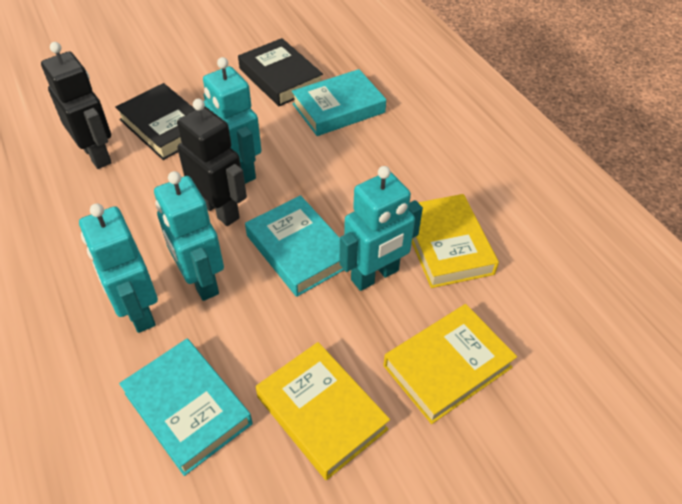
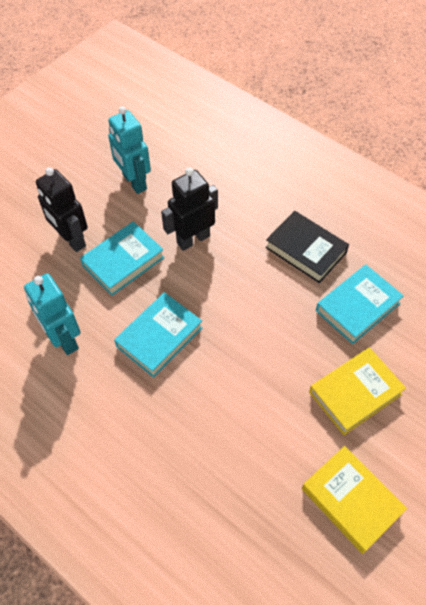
black book: 2 -> 1
turquoise robot: 4 -> 2
yellow book: 3 -> 2

